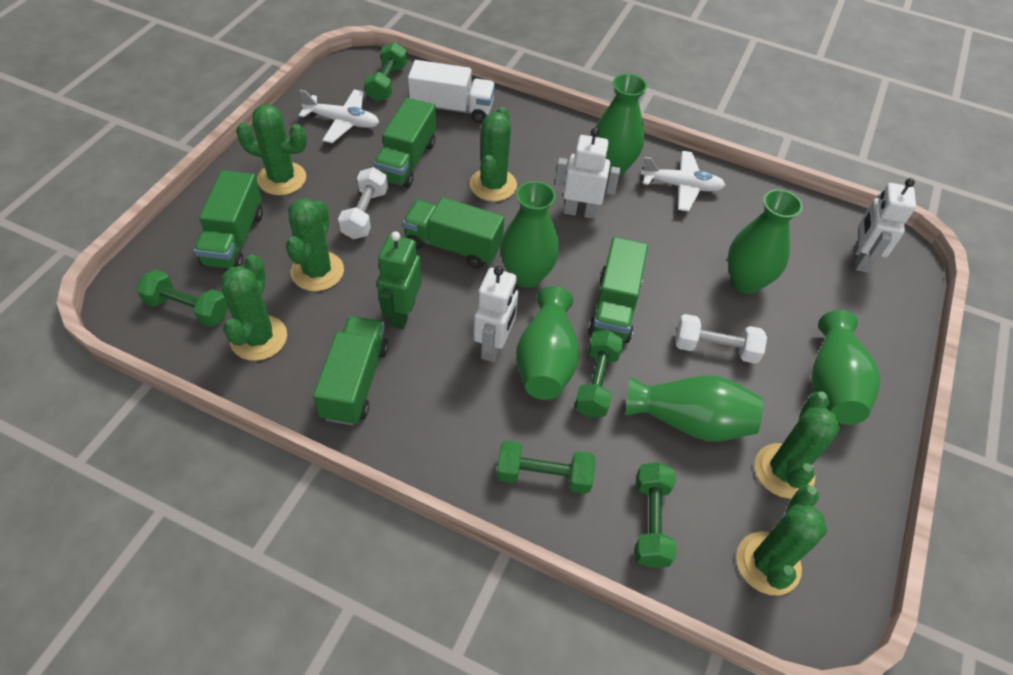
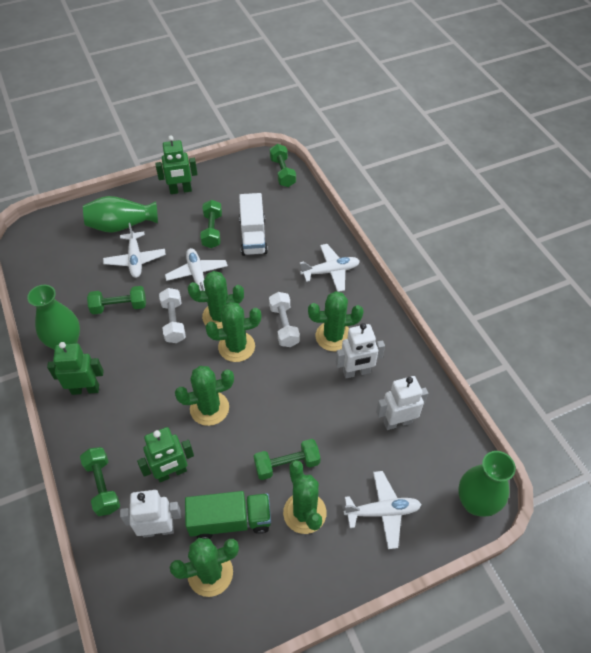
green robot: 1 -> 3
green truck: 5 -> 1
green vase: 6 -> 3
white plane: 2 -> 4

